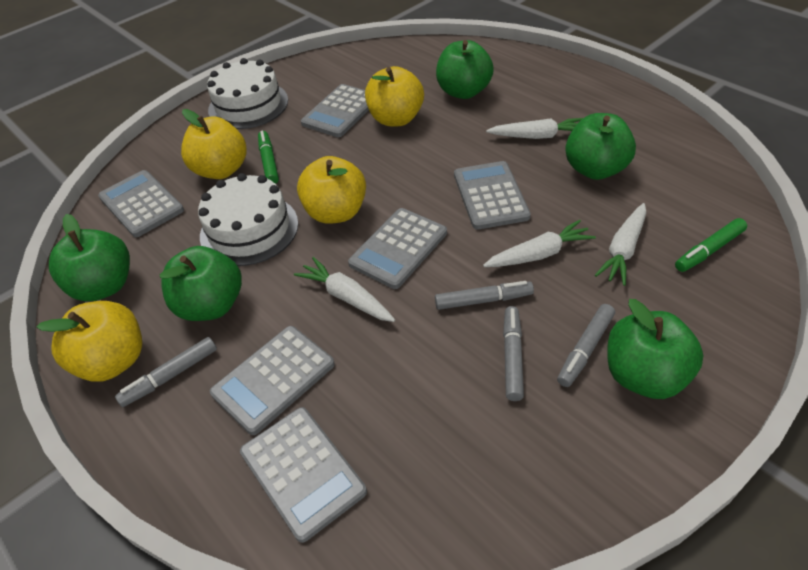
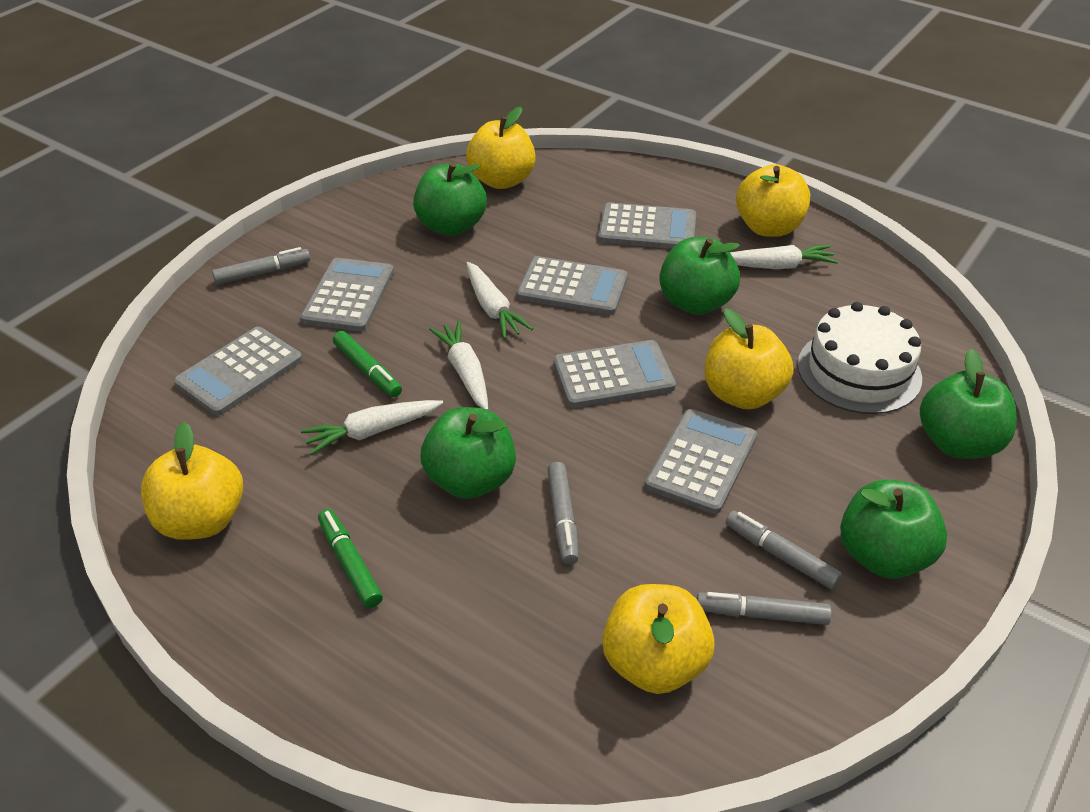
white cake: 2 -> 1
yellow apple: 4 -> 5

